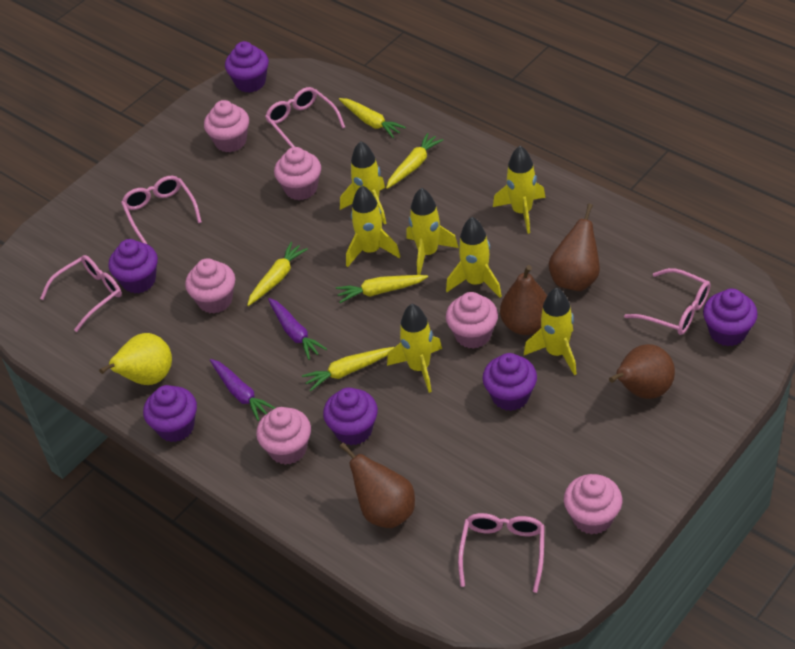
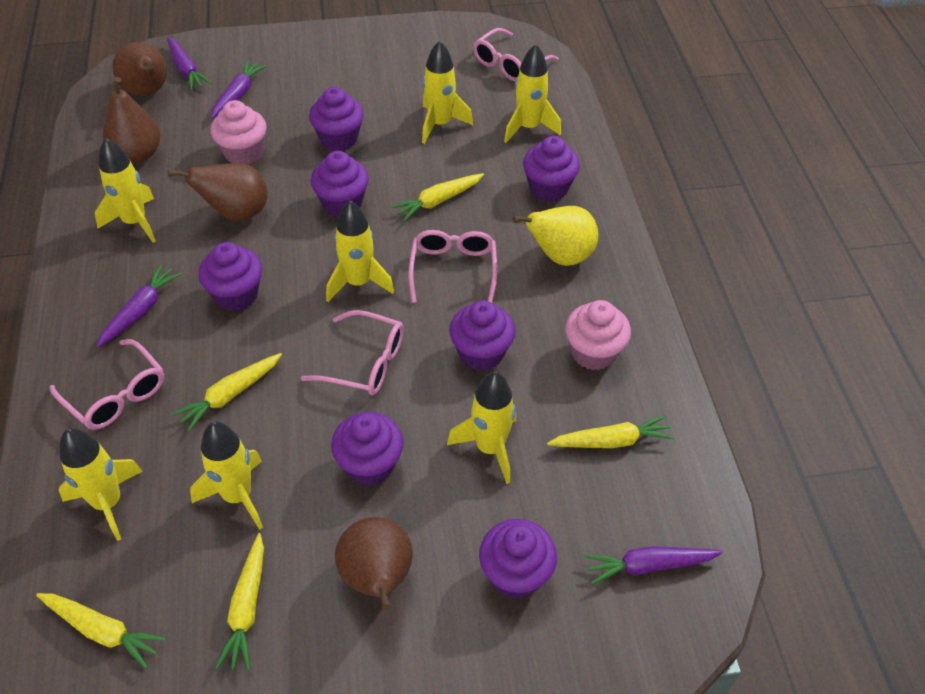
pink cupcake: 6 -> 2
pink glasses: 5 -> 4
purple carrot: 2 -> 4
purple cupcake: 6 -> 7

